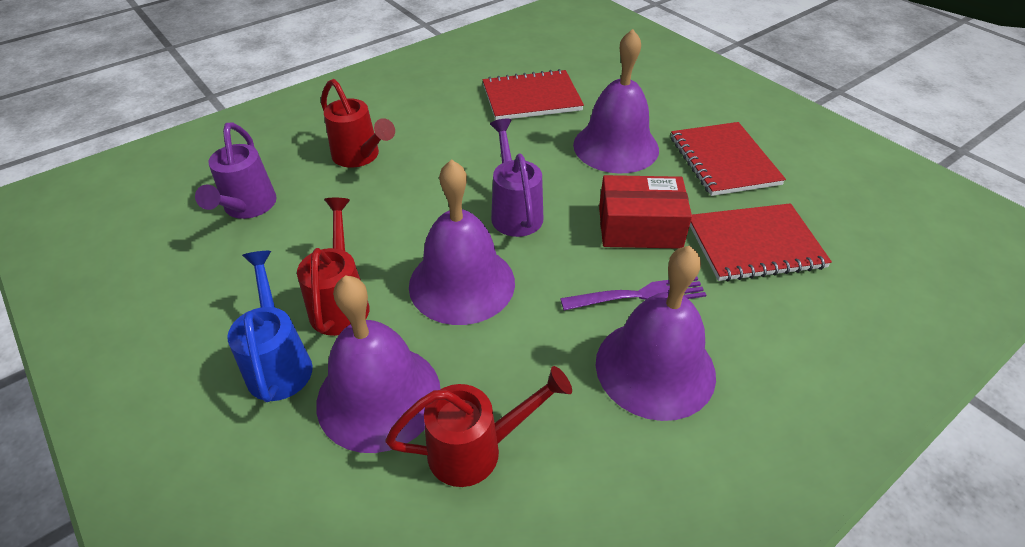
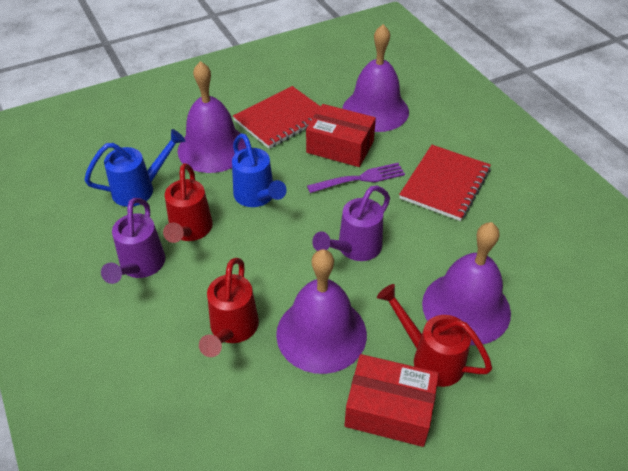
blue watering can: 1 -> 2
red box: 1 -> 2
red notebook: 3 -> 2

